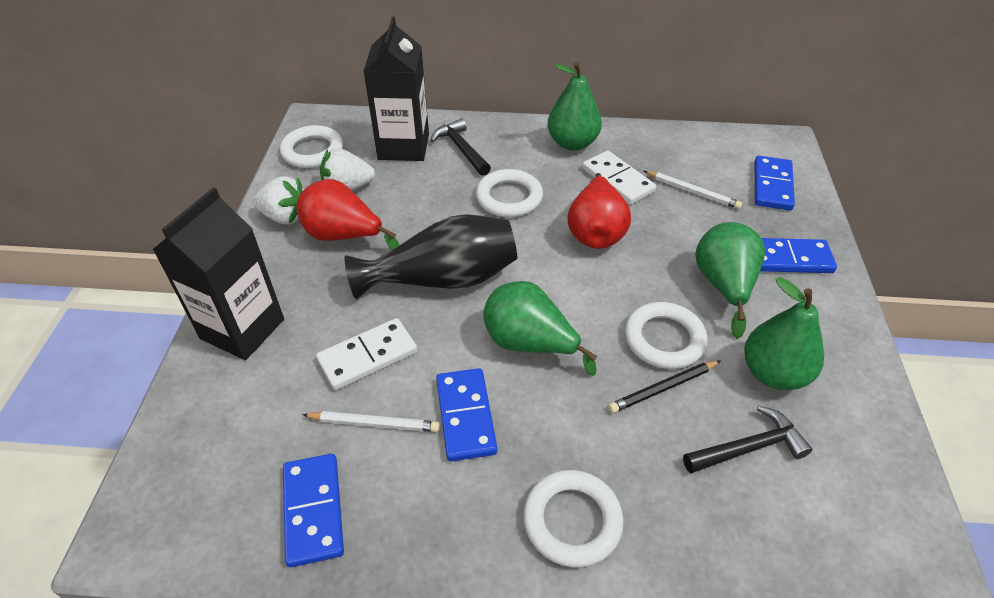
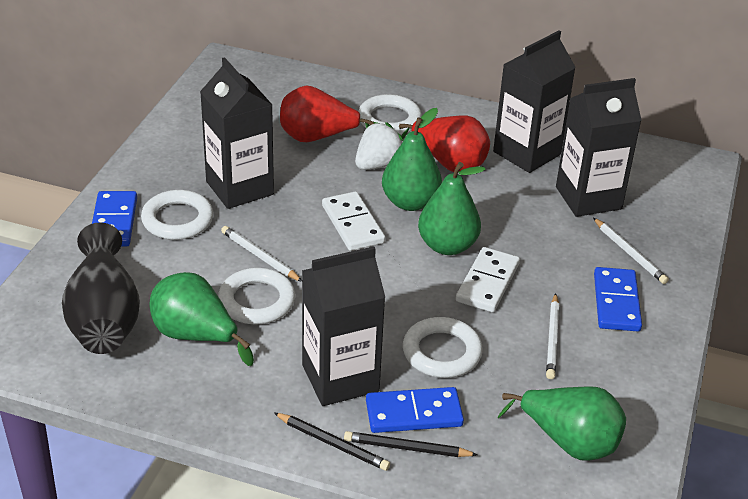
black carton: 2 -> 4
black hammer: 2 -> 0
black pencil: 1 -> 2
blue domino: 4 -> 3
white pencil: 2 -> 3
white strawberry: 2 -> 1

